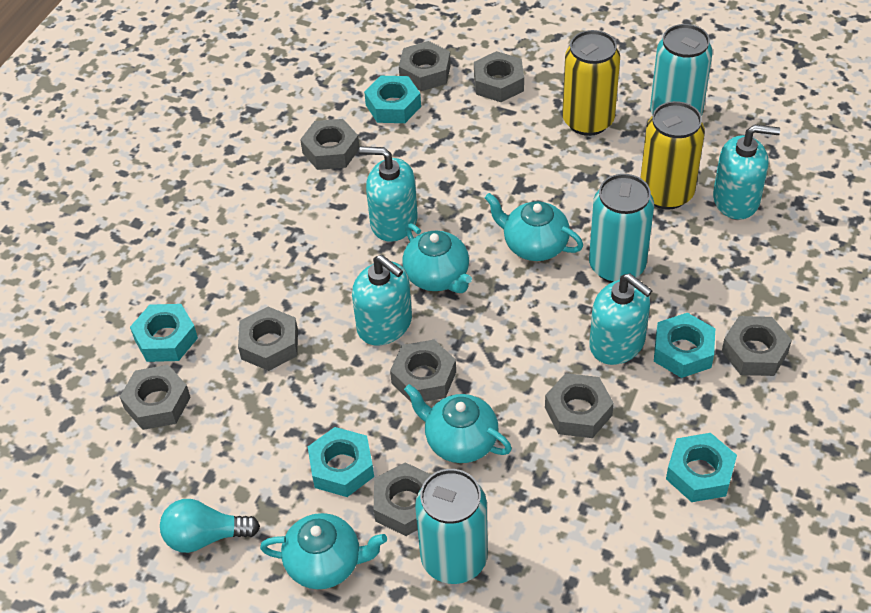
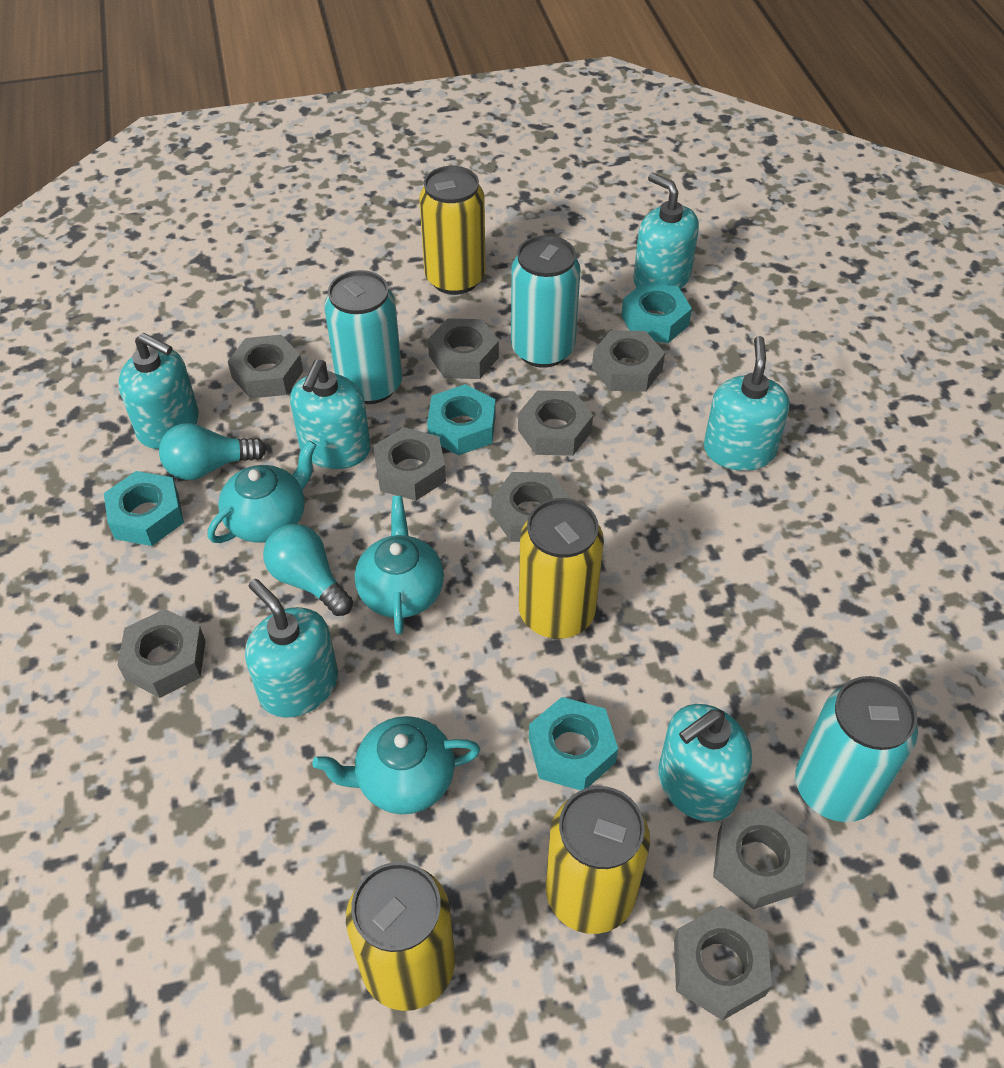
turquoise light bulb: 1 -> 2
turquoise nut: 5 -> 4
turquoise soap dispenser: 4 -> 6
turquoise teapot: 4 -> 3
yellow can: 2 -> 4

